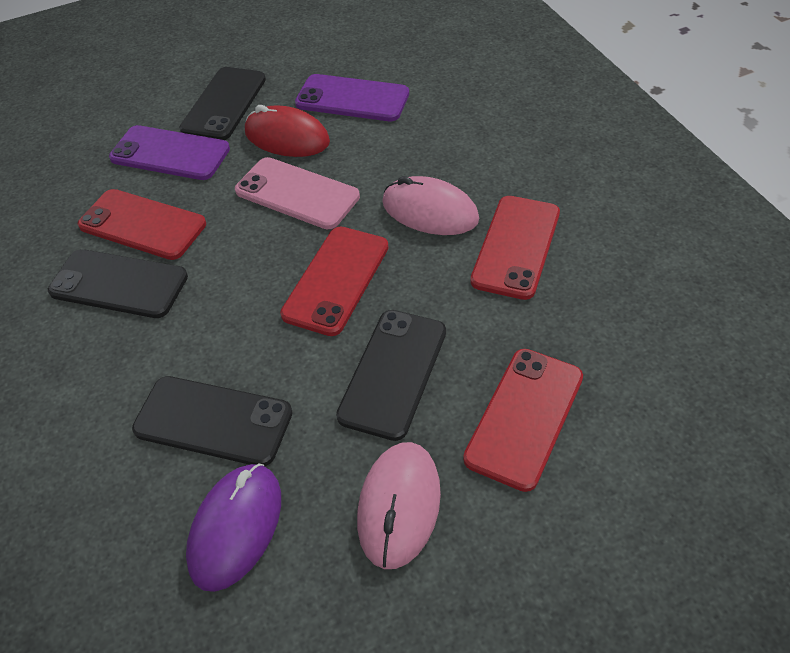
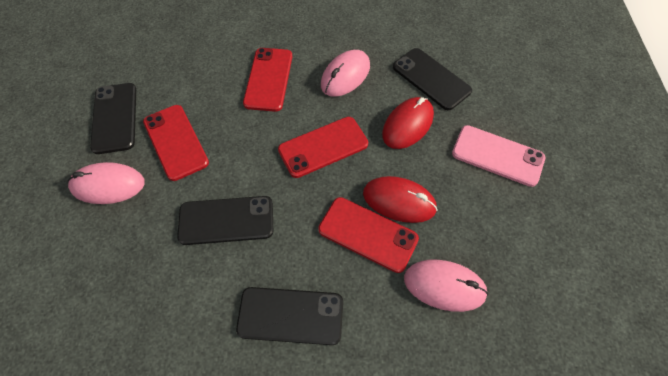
pink mouse: 2 -> 3
purple mouse: 1 -> 0
purple phone: 2 -> 0
red mouse: 1 -> 2

